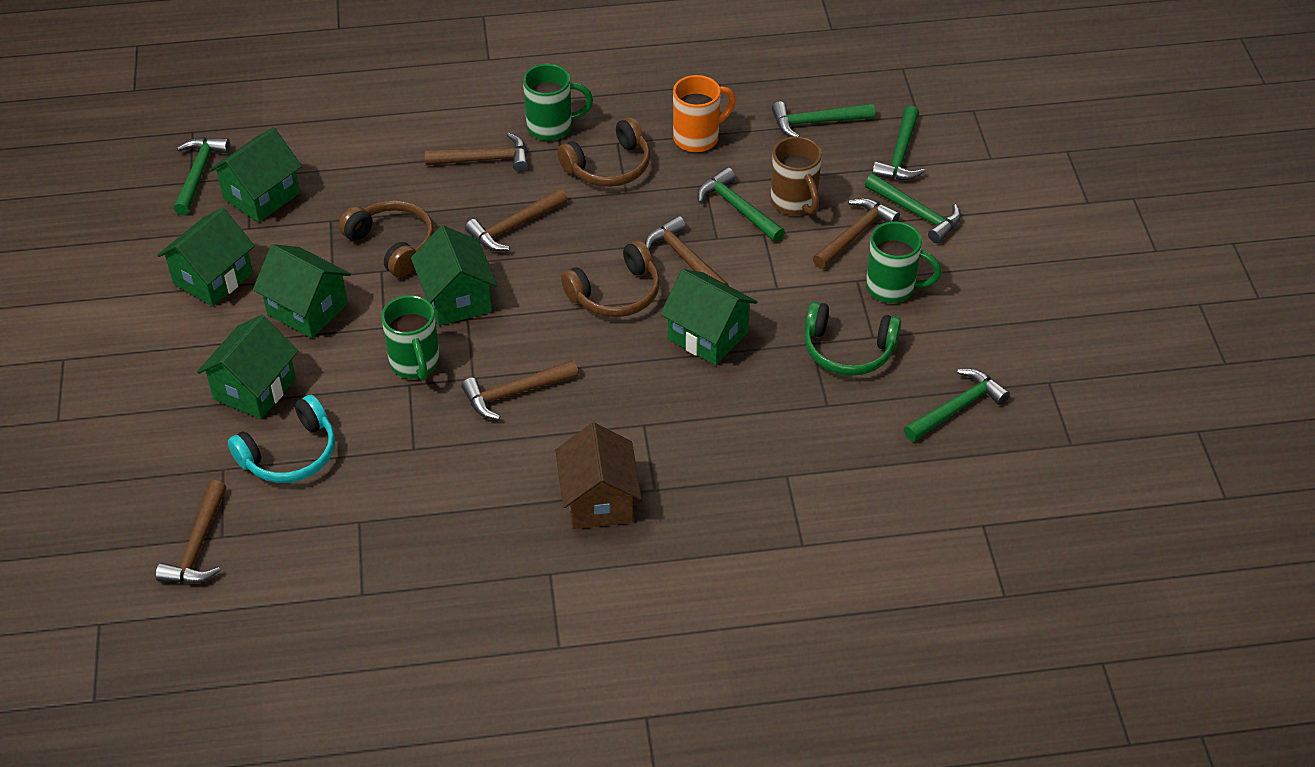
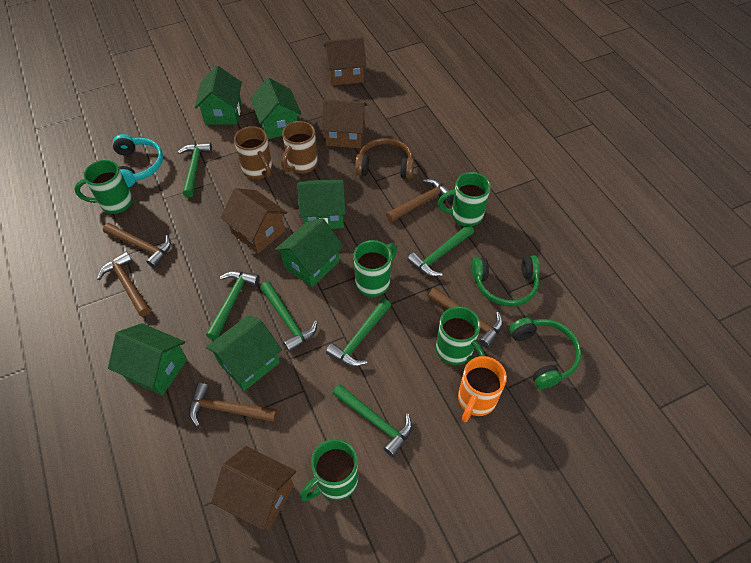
brown hammer: 6 -> 5
brown headphones: 3 -> 1
brown house: 1 -> 4
brown mug: 1 -> 2
green headphones: 1 -> 2
green mug: 3 -> 5

